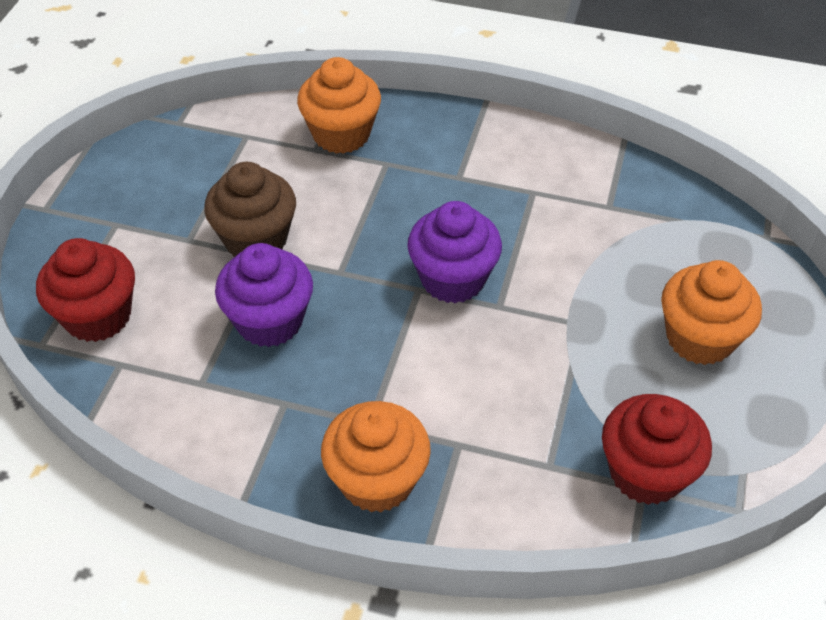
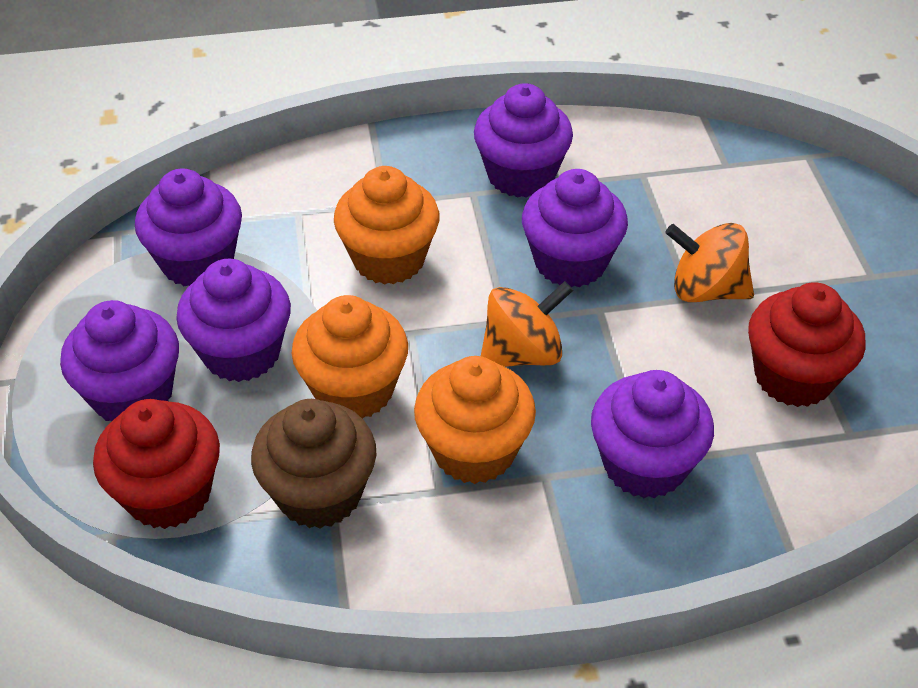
orange spinning top: 0 -> 2
purple cupcake: 2 -> 6

